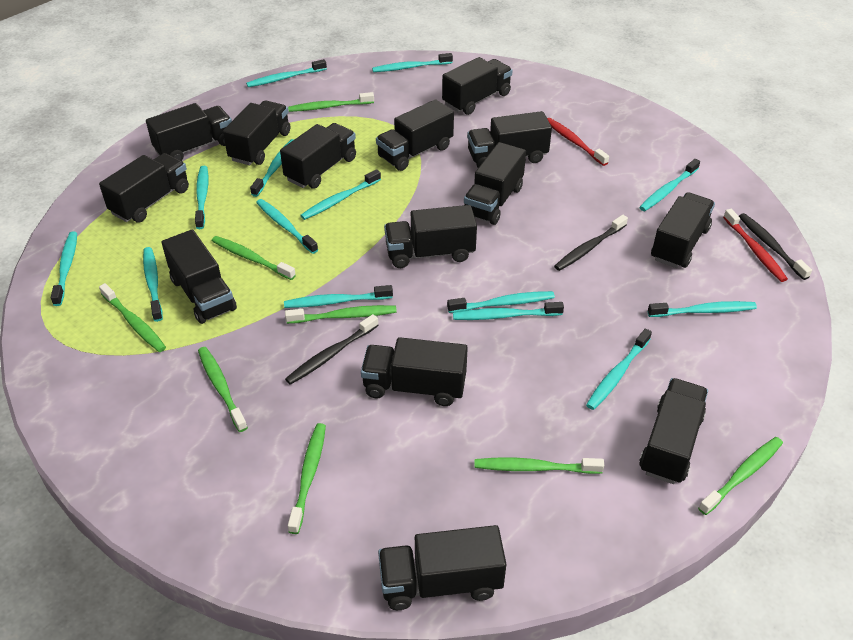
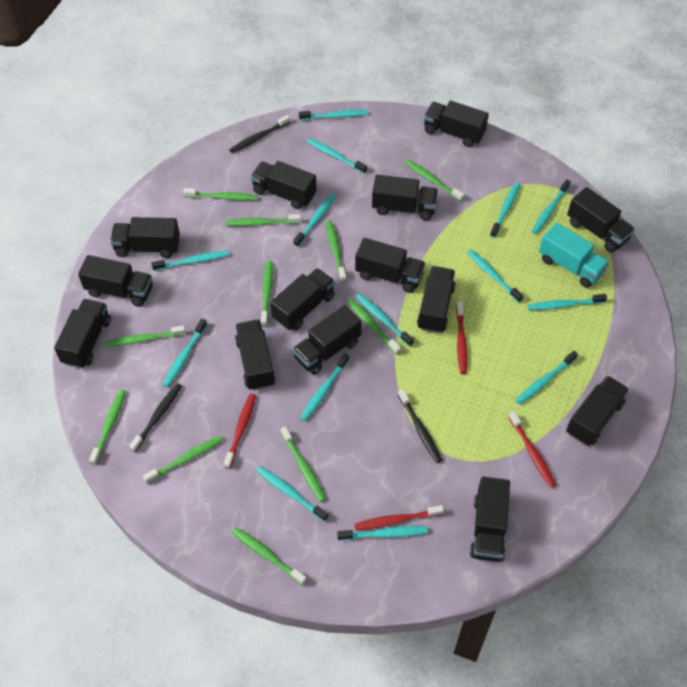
green toothbrush: 8 -> 11
red toothbrush: 2 -> 4
turquoise truck: 0 -> 1

